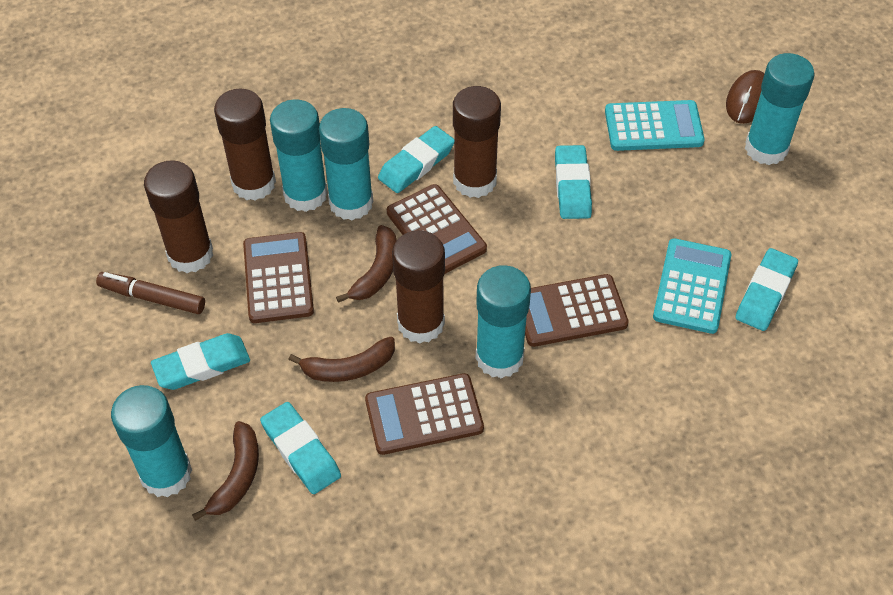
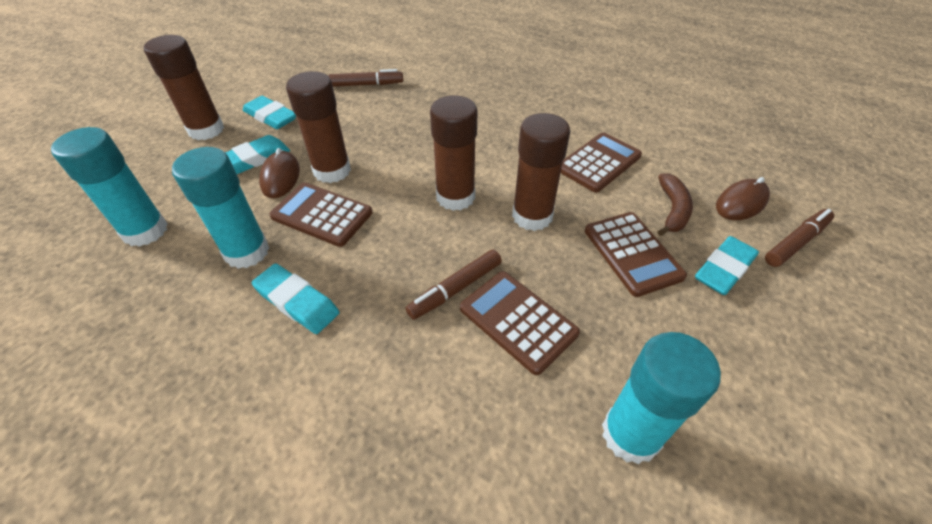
brown banana: 3 -> 1
brown marker: 1 -> 3
brown mouse: 1 -> 2
turquoise calculator: 2 -> 0
turquoise eraser: 5 -> 4
turquoise glue stick: 5 -> 3

